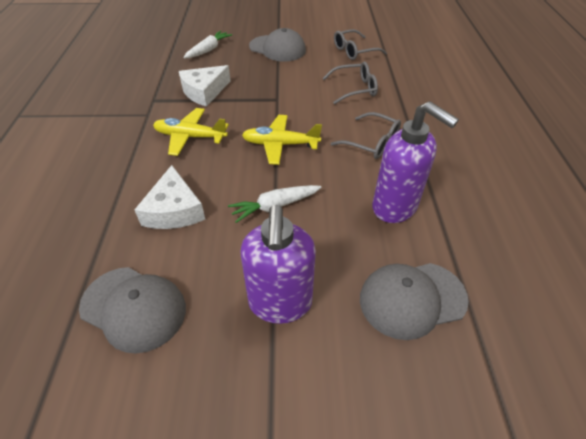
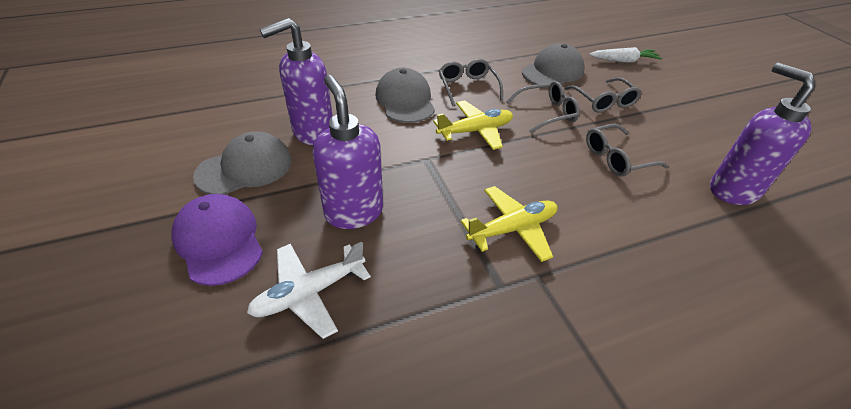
grey glasses: 3 -> 4
purple cap: 0 -> 1
purple soap dispenser: 2 -> 3
white carrot: 2 -> 1
white cheese: 2 -> 0
white plane: 0 -> 1

